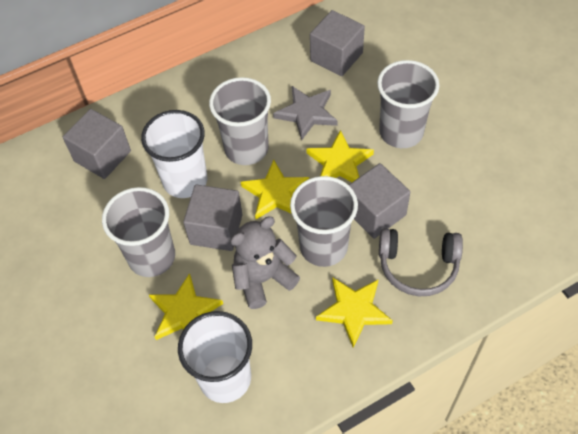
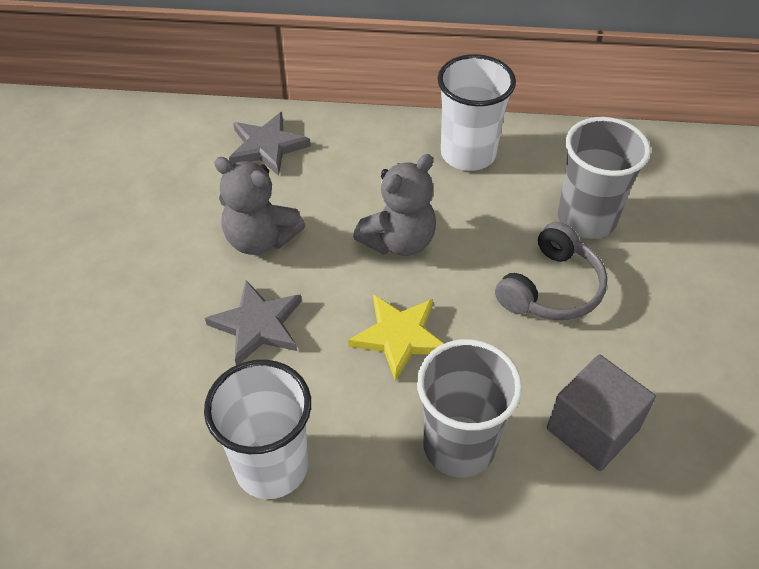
grey cube: 4 -> 1
grey cup: 4 -> 2
grey star: 1 -> 2
grey teddy bear: 1 -> 2
yellow star: 4 -> 1

